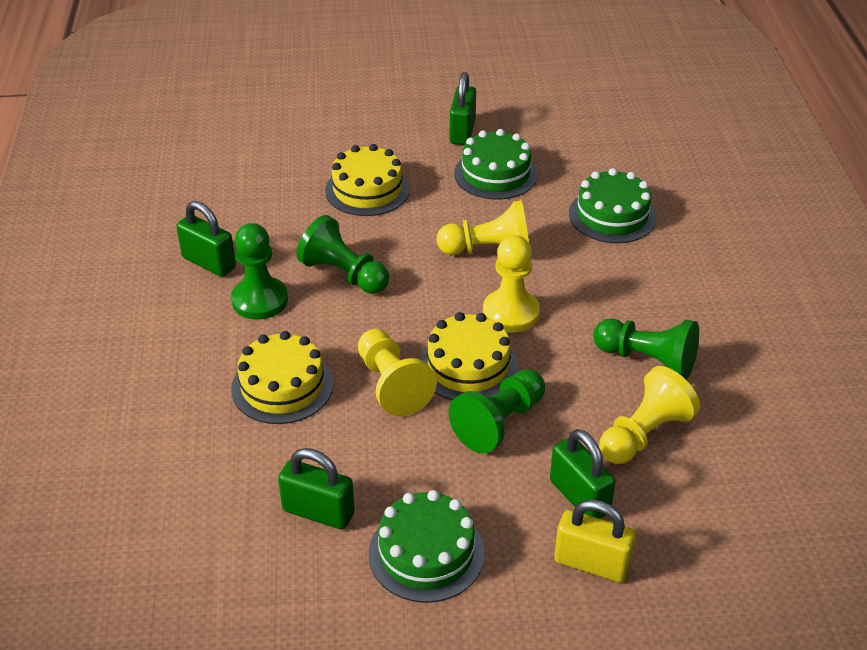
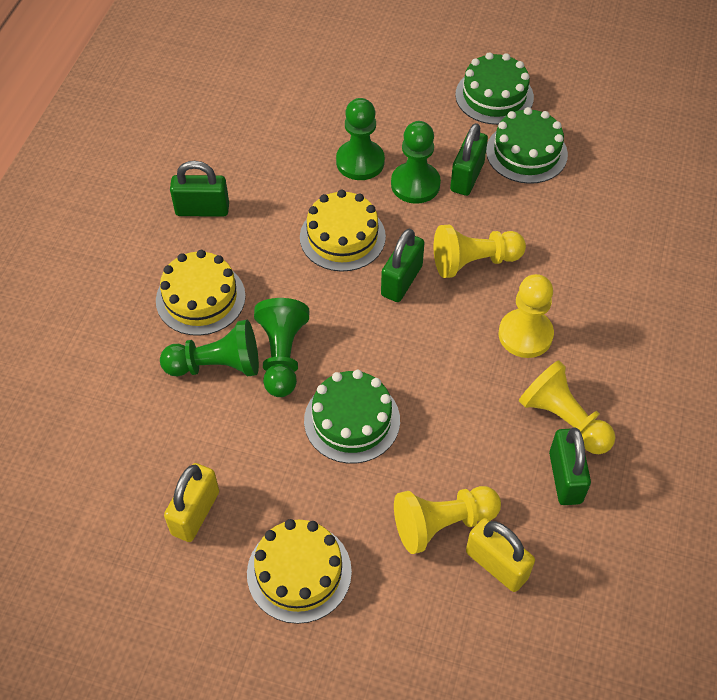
yellow padlock: 1 -> 2

